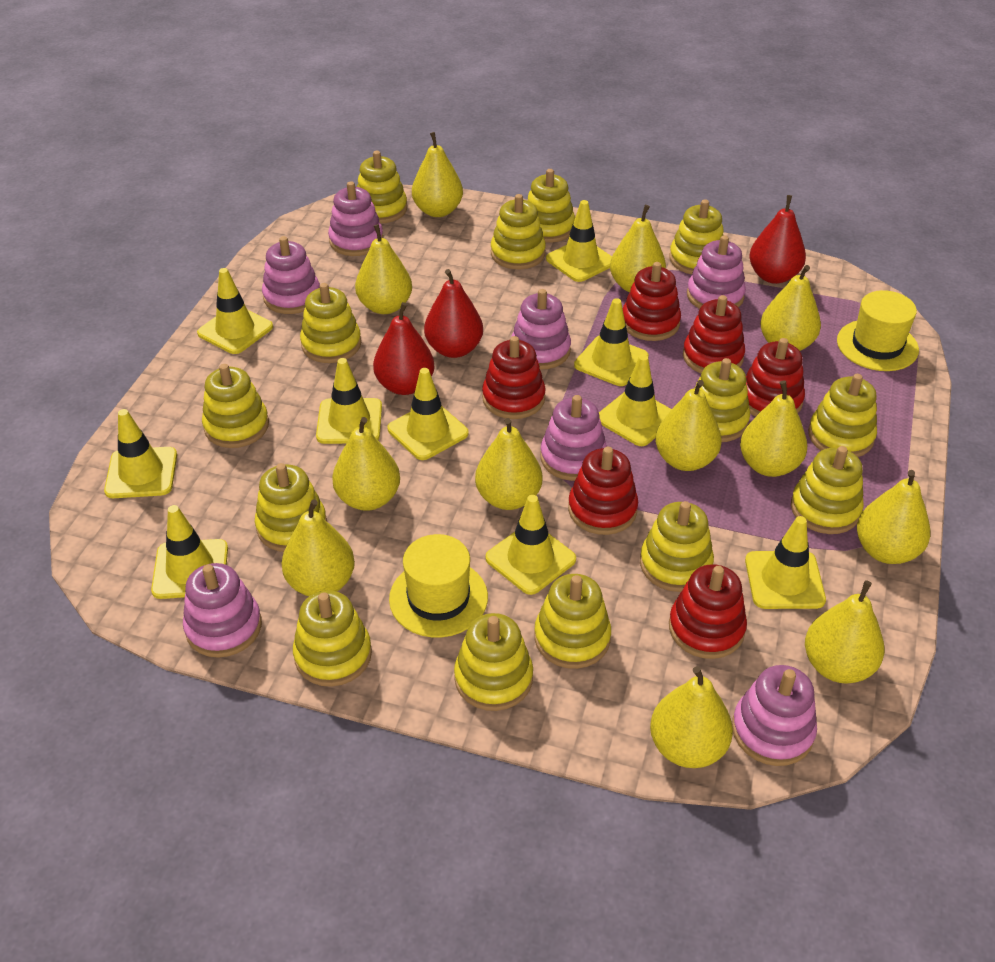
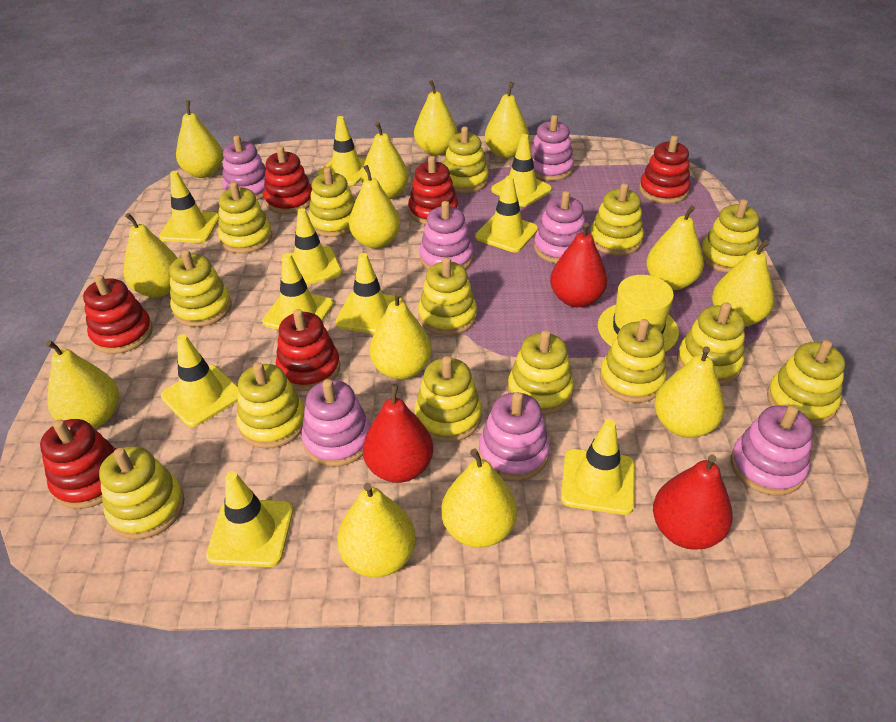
yellow hat: 2 -> 1
yellow pear: 12 -> 13

